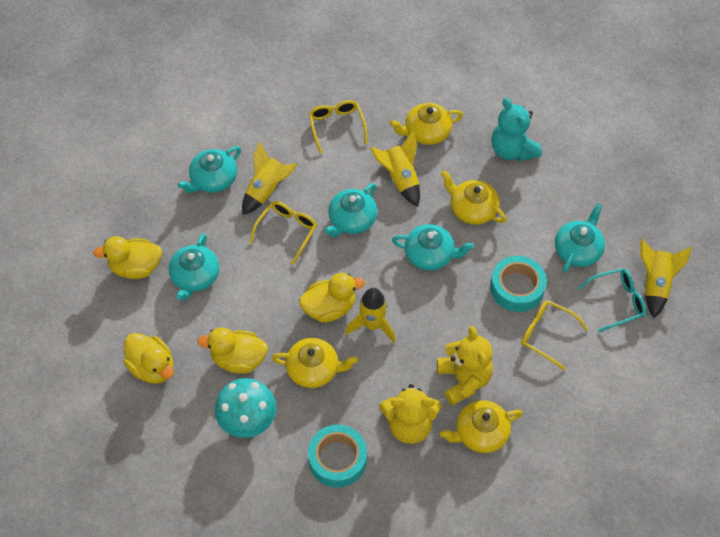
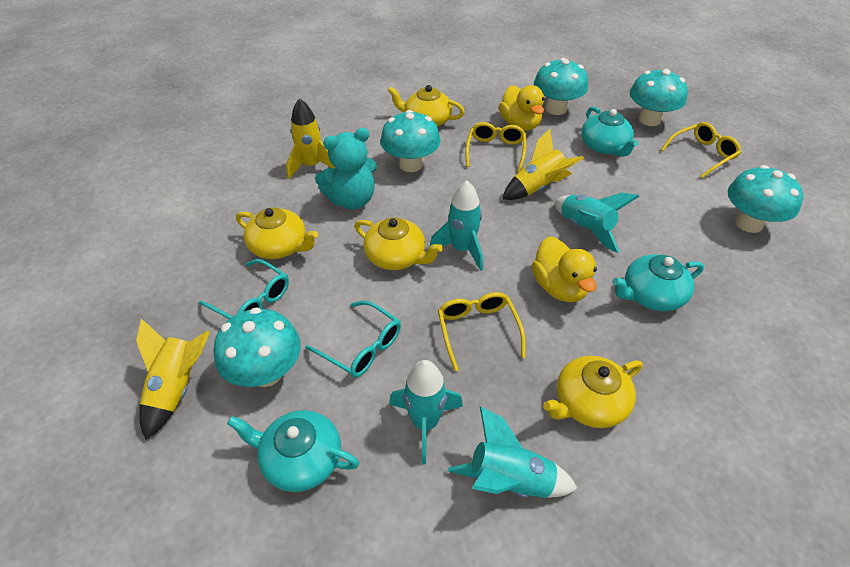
turquoise glasses: 1 -> 2
turquoise mushroom: 1 -> 5
turquoise rocket: 0 -> 4
turquoise tape: 2 -> 0
turquoise teapot: 5 -> 3
yellow duck: 4 -> 2
yellow rocket: 4 -> 3
yellow teddy bear: 2 -> 0

